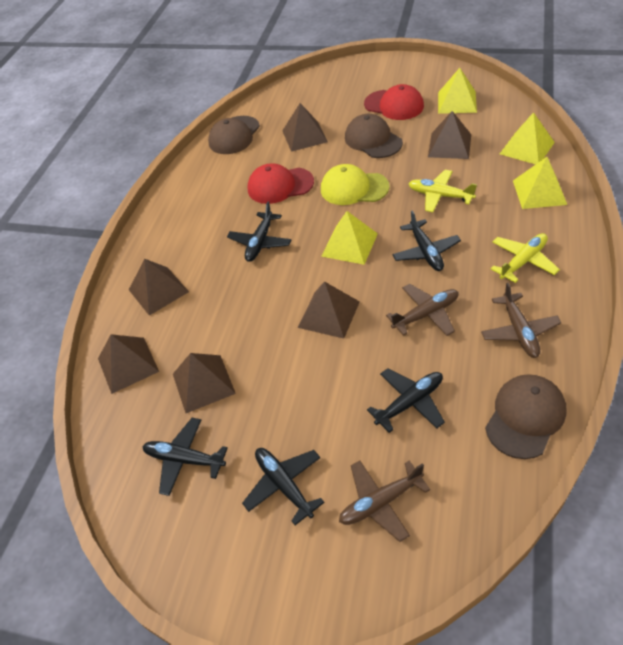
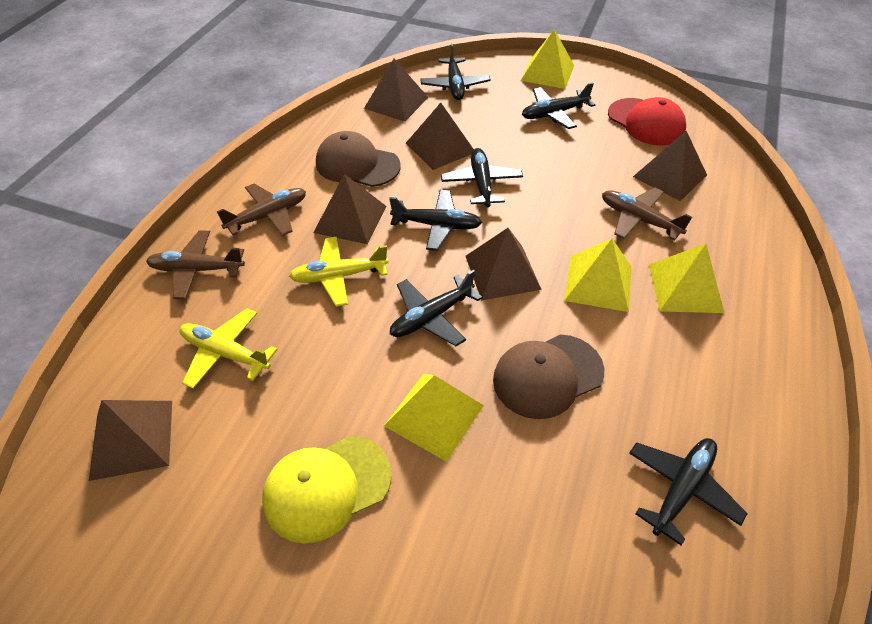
black plane: 5 -> 6
brown cap: 3 -> 2
red cap: 2 -> 1

